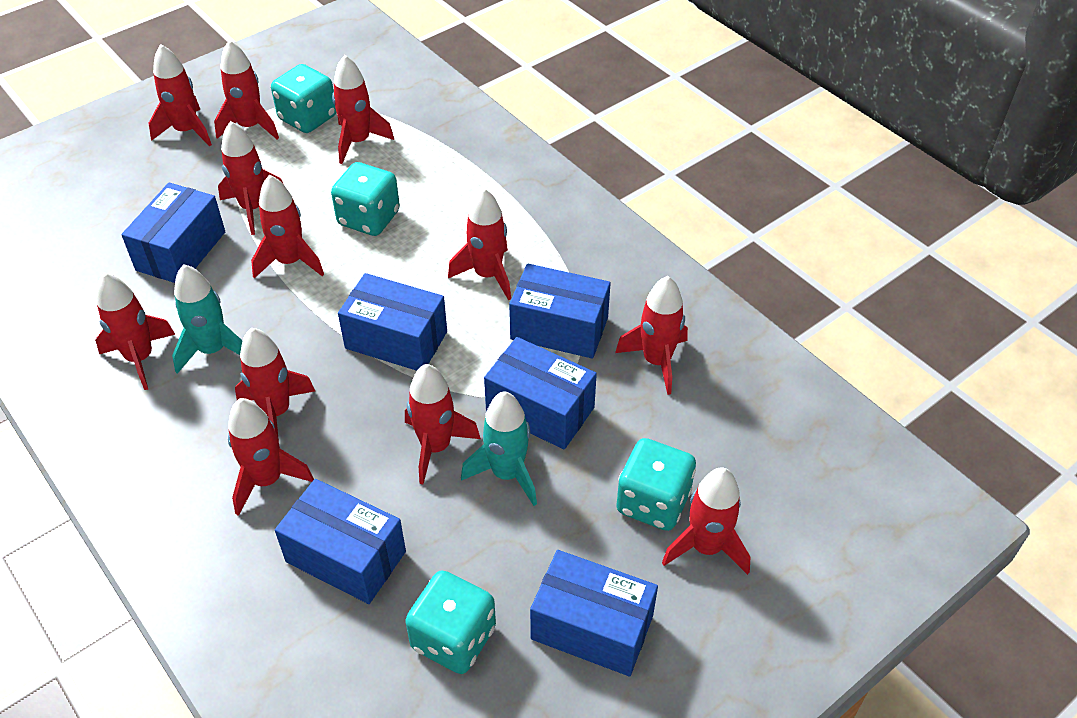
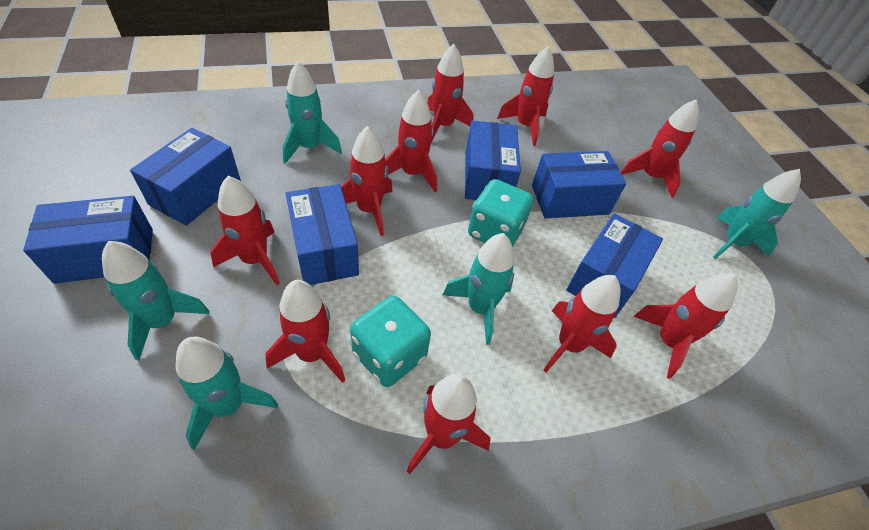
red rocket: 12 -> 10
turquoise dice: 4 -> 2
turquoise rocket: 2 -> 5

